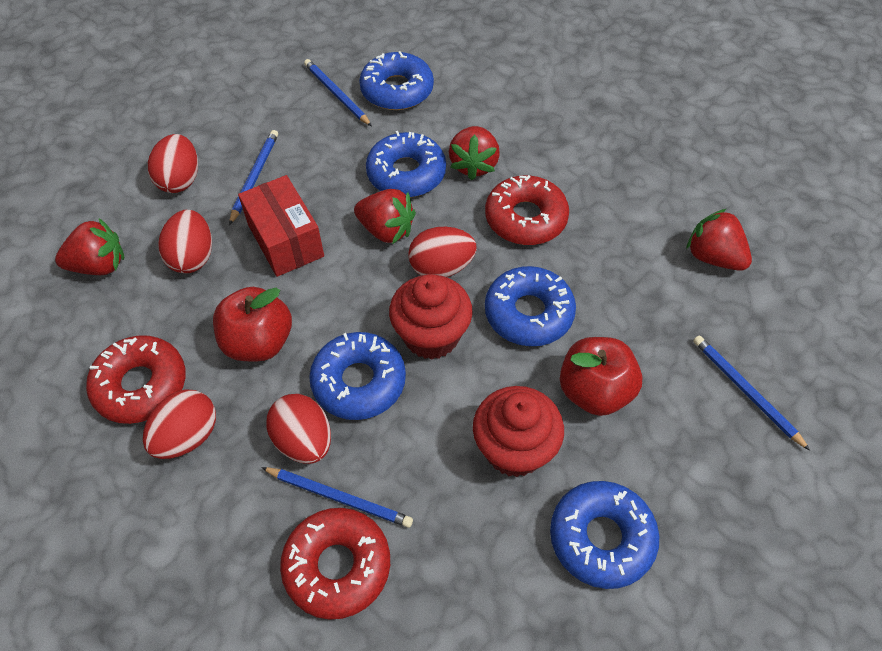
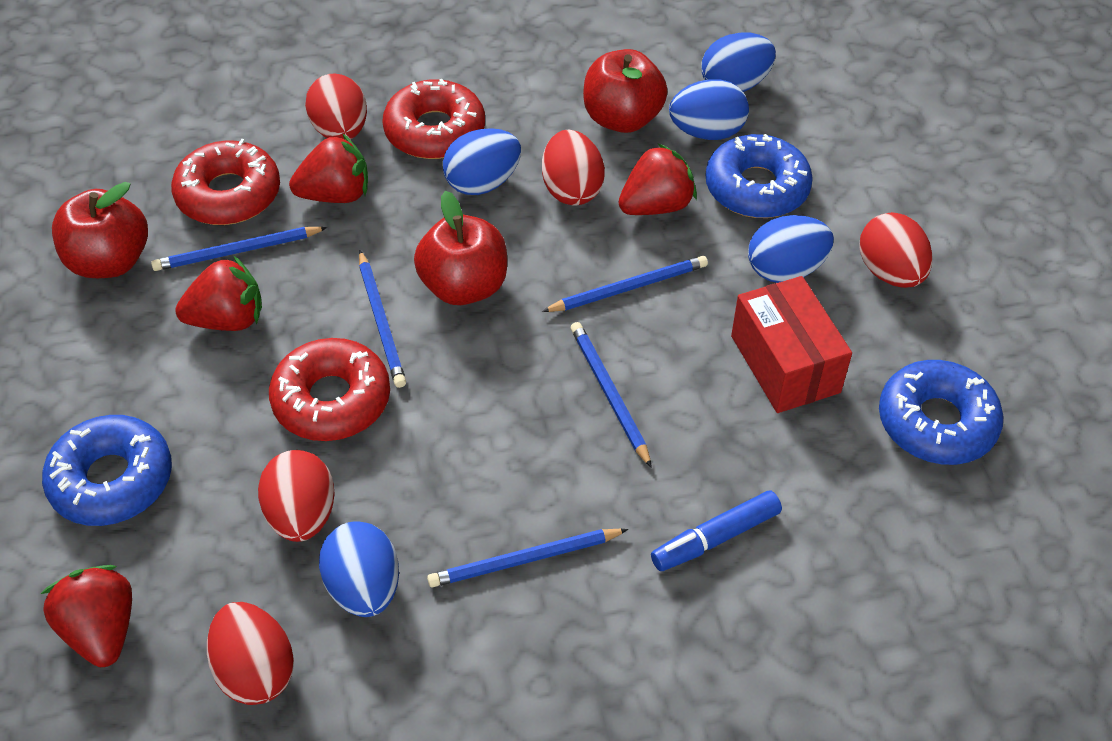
blue donut: 5 -> 3
blue egg: 0 -> 5
blue marker: 0 -> 1
blue pencil: 4 -> 5
red apple: 2 -> 3
red cupcake: 2 -> 0

